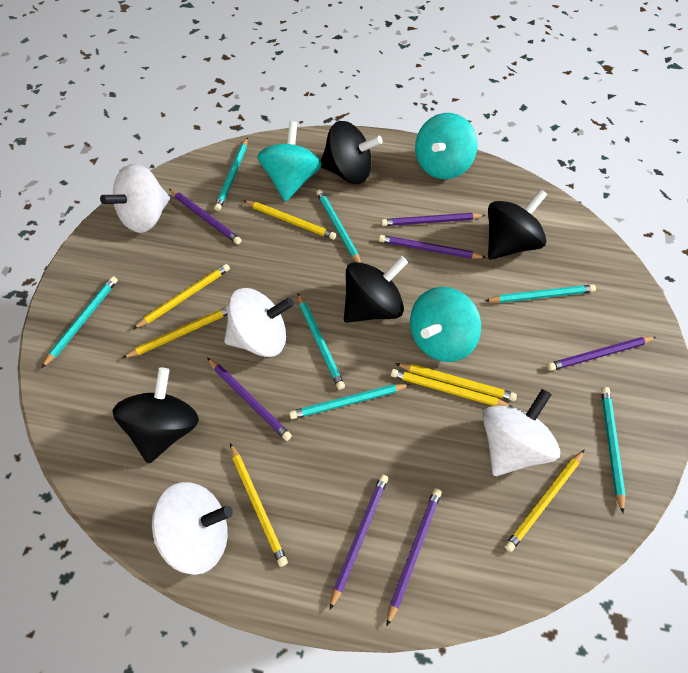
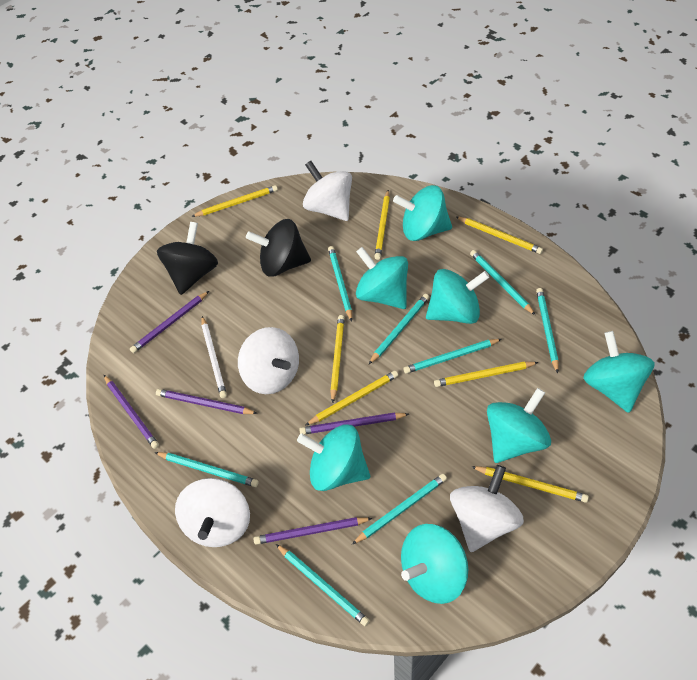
black spinning top: 4 -> 2
purple pencil: 7 -> 5
turquoise pencil: 7 -> 8
turquoise spinning top: 3 -> 7
white pencil: 0 -> 1

